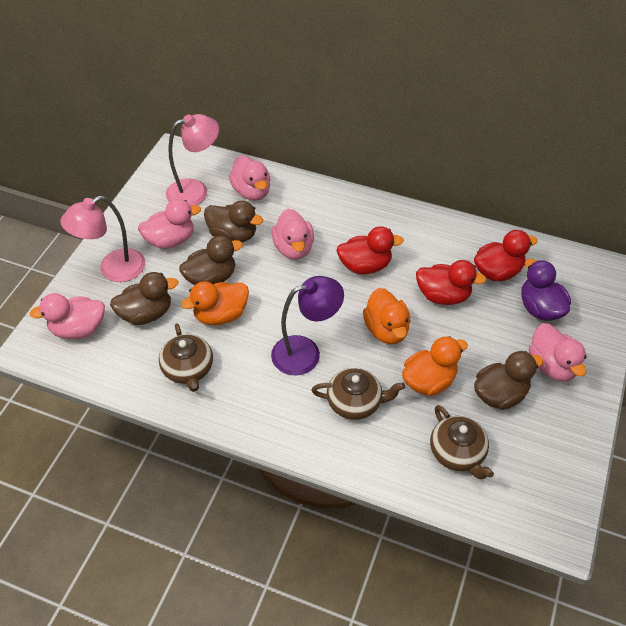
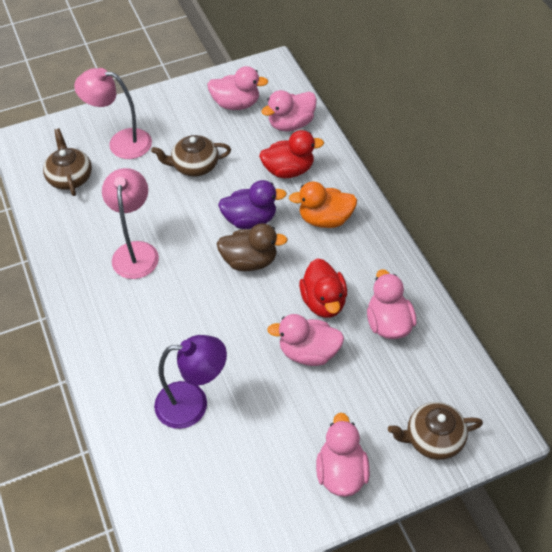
brown duck: 4 -> 1
orange duck: 3 -> 1
red duck: 3 -> 2

